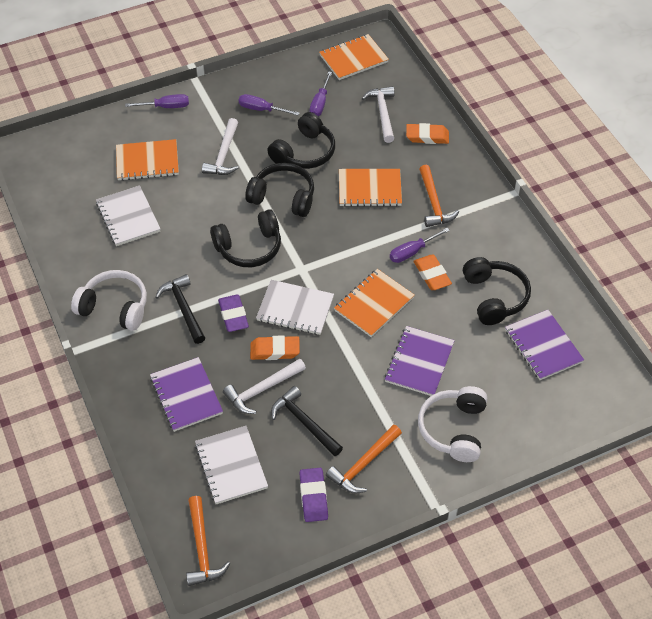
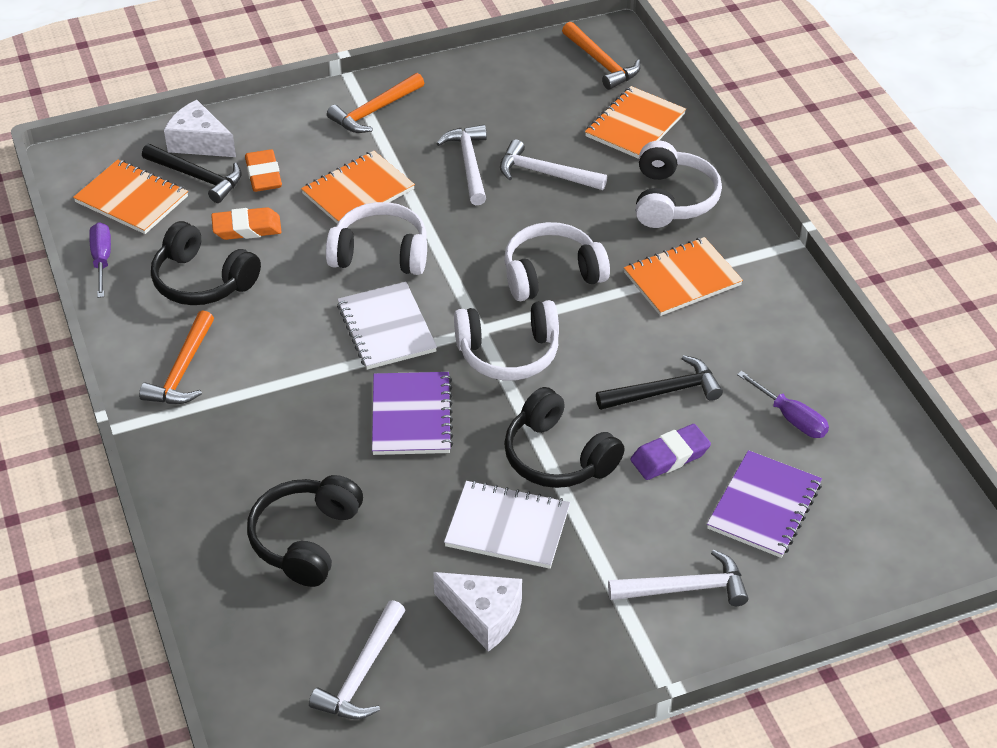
black headphones: 4 -> 3
orange eraser: 3 -> 2
purple eraser: 2 -> 1
purple notebook: 3 -> 2
purple screwdriver: 4 -> 2
white cheese: 0 -> 2
white hammer: 3 -> 4
white headphones: 2 -> 4
white notebook: 3 -> 2

